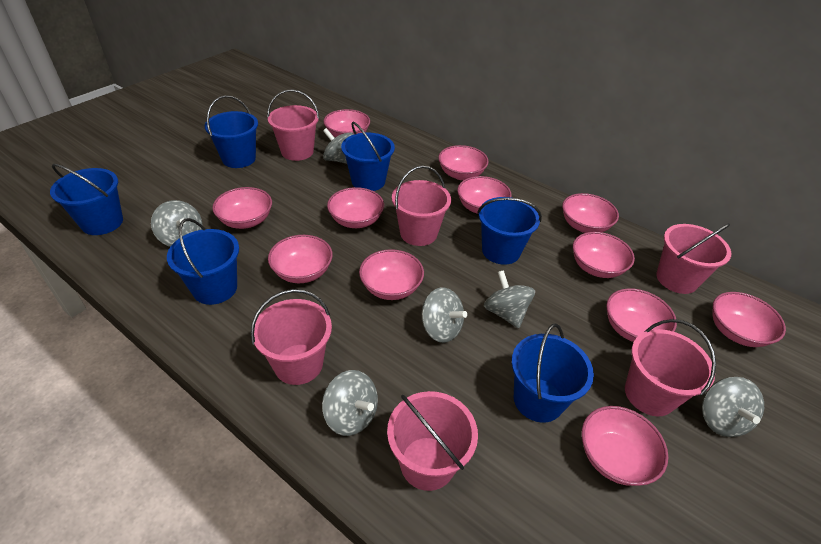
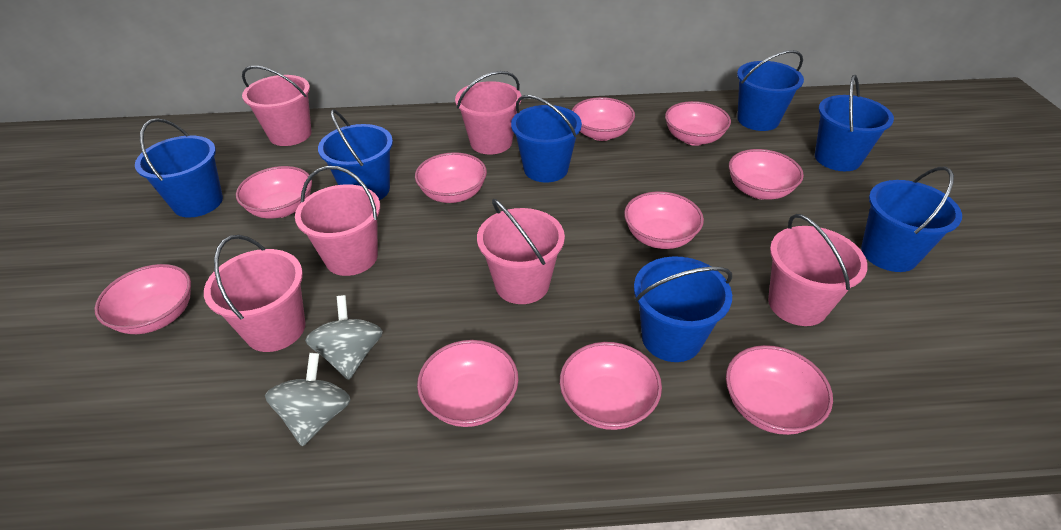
blue bucket: 6 -> 7
grey spinning top: 6 -> 2
pink bowl: 12 -> 10

